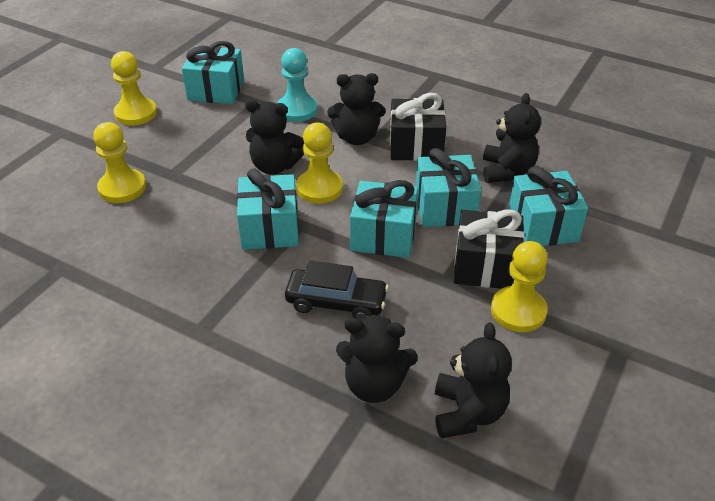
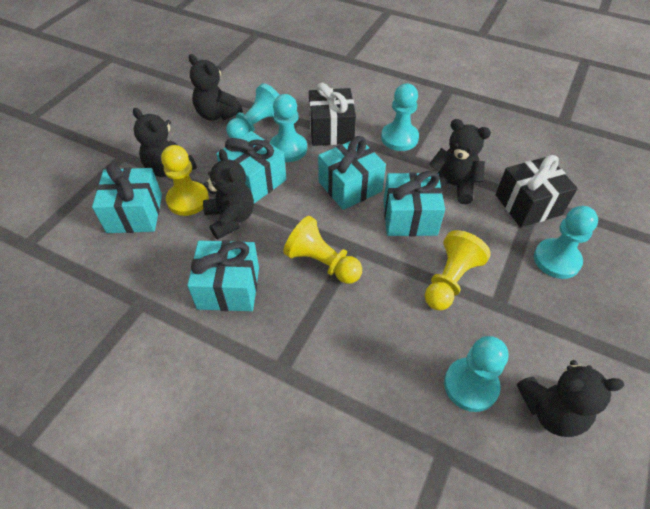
black car: 1 -> 0
turquoise pawn: 1 -> 5
yellow pawn: 4 -> 3

